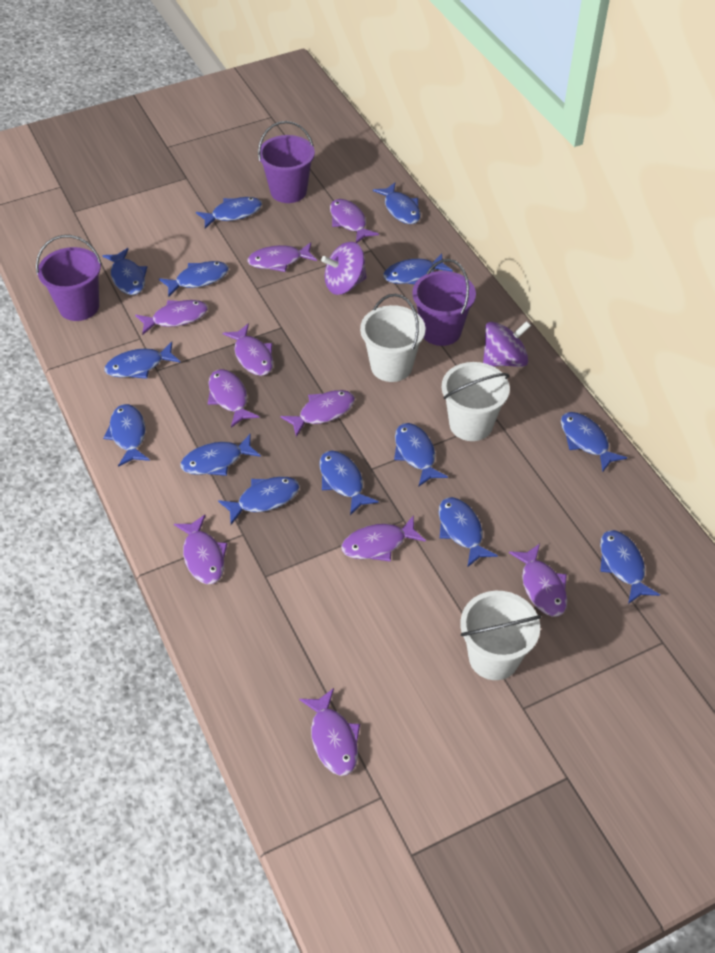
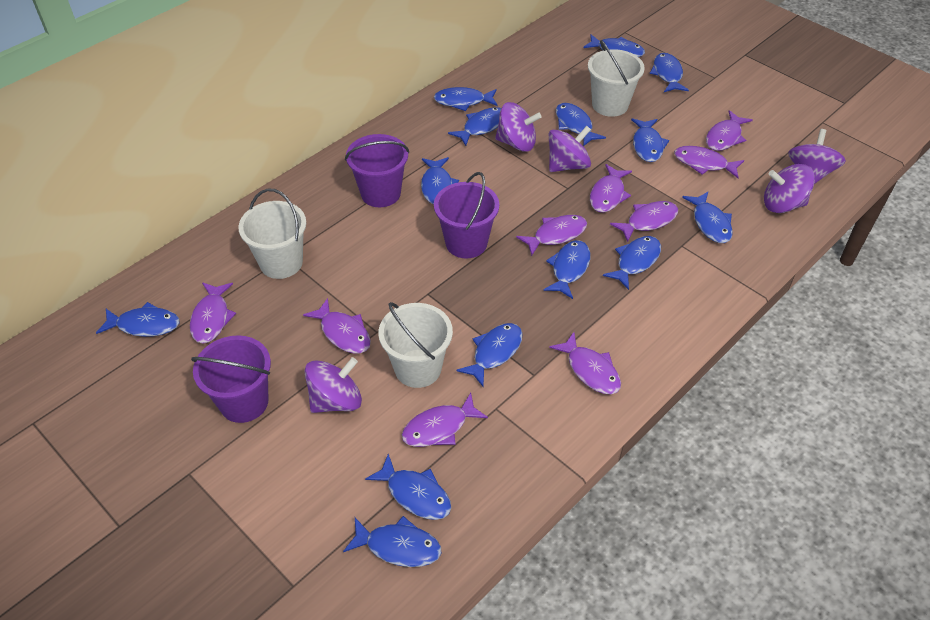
purple fish: 10 -> 9
purple spinning top: 2 -> 5

